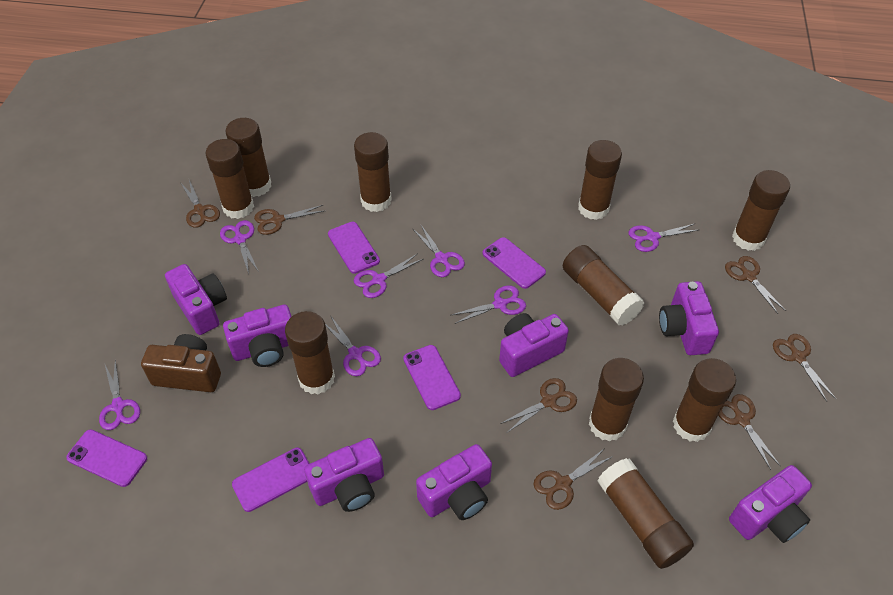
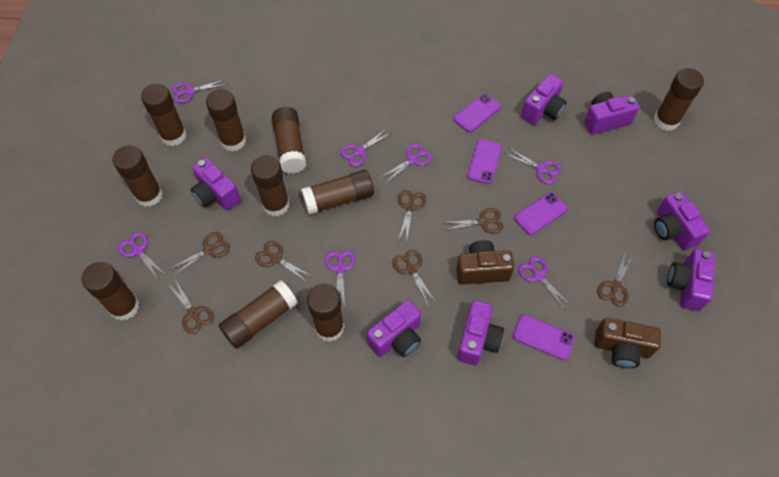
brown camera: 1 -> 2
purple phone: 5 -> 4

